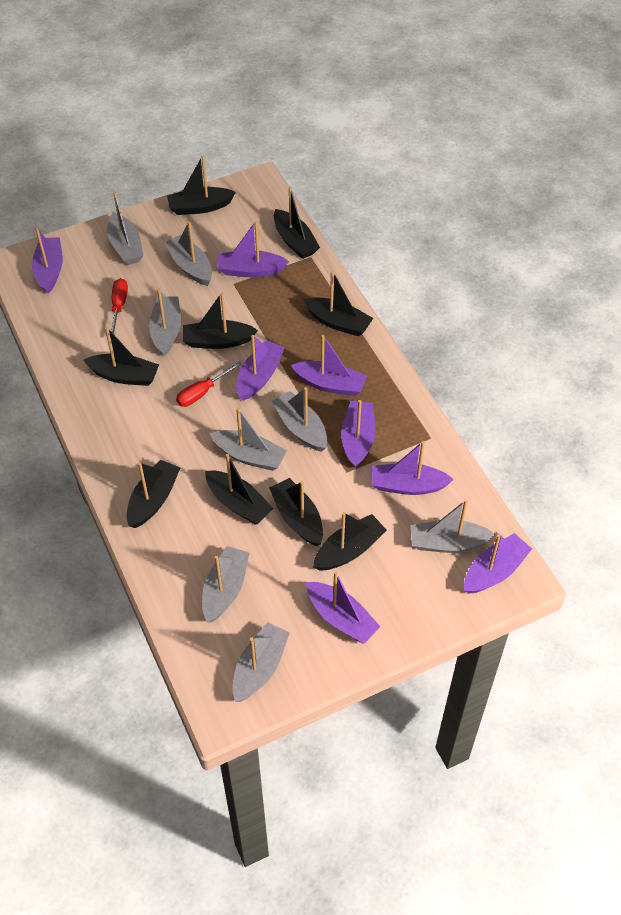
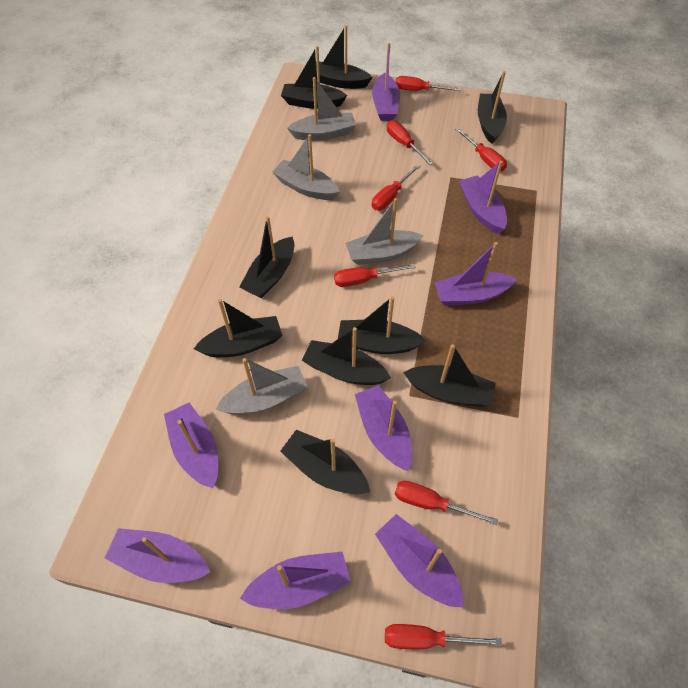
grey boat: 8 -> 4
red screwdriver: 2 -> 7

